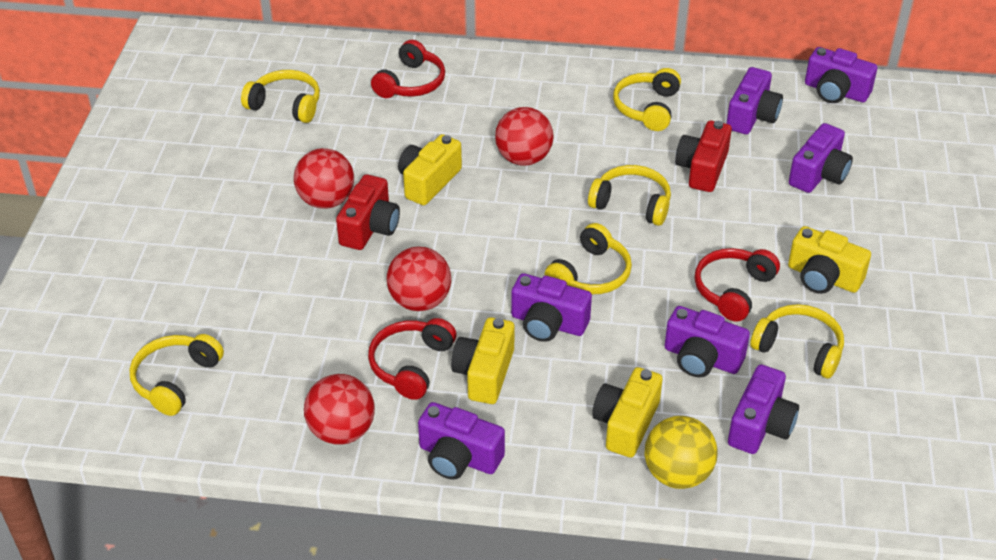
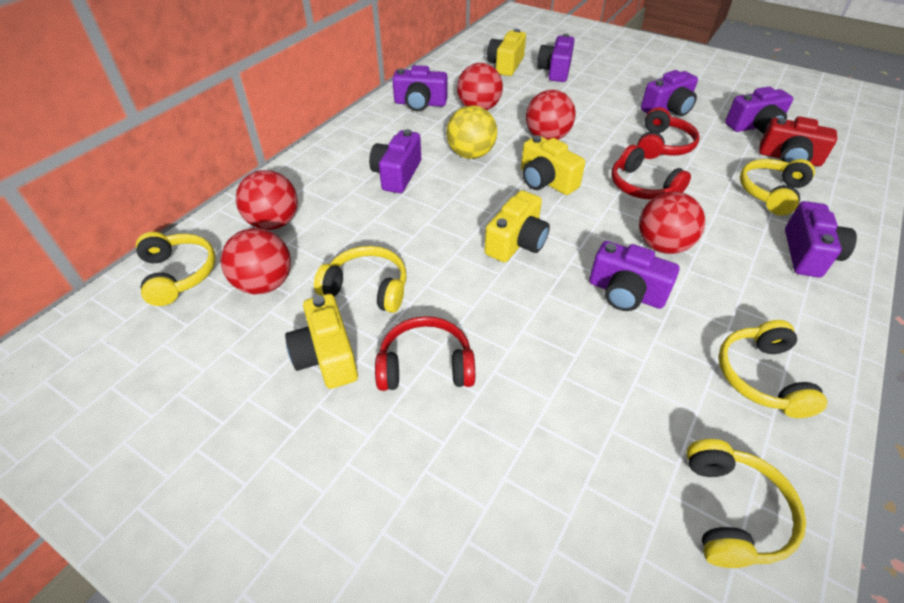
red ball: 4 -> 5
red camera: 2 -> 1
yellow headphones: 6 -> 5

